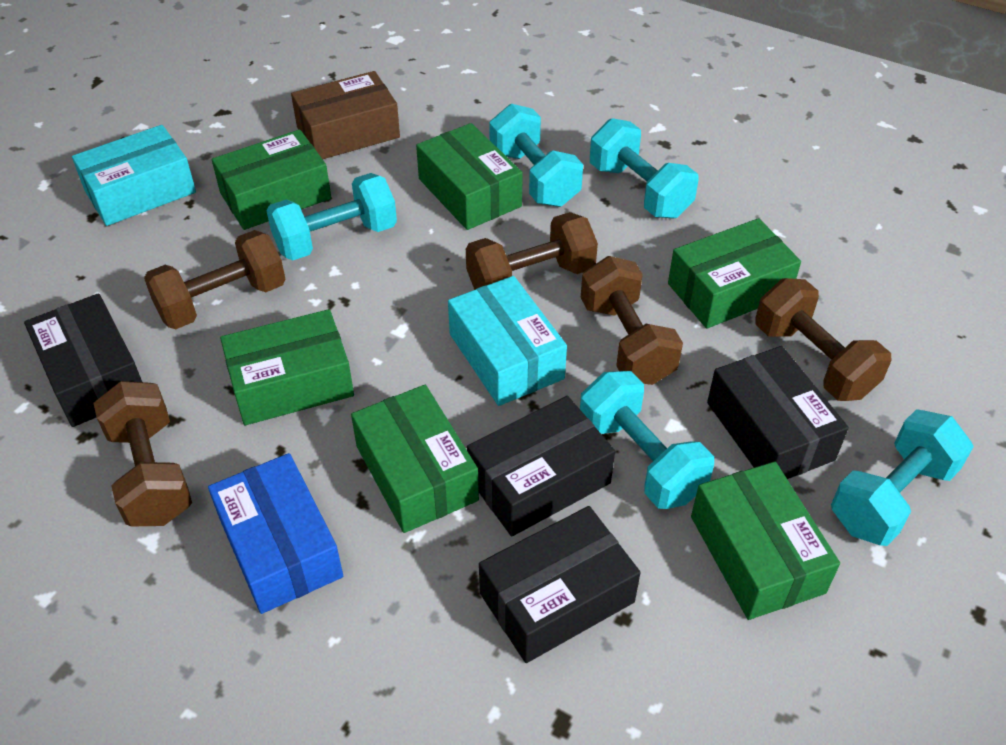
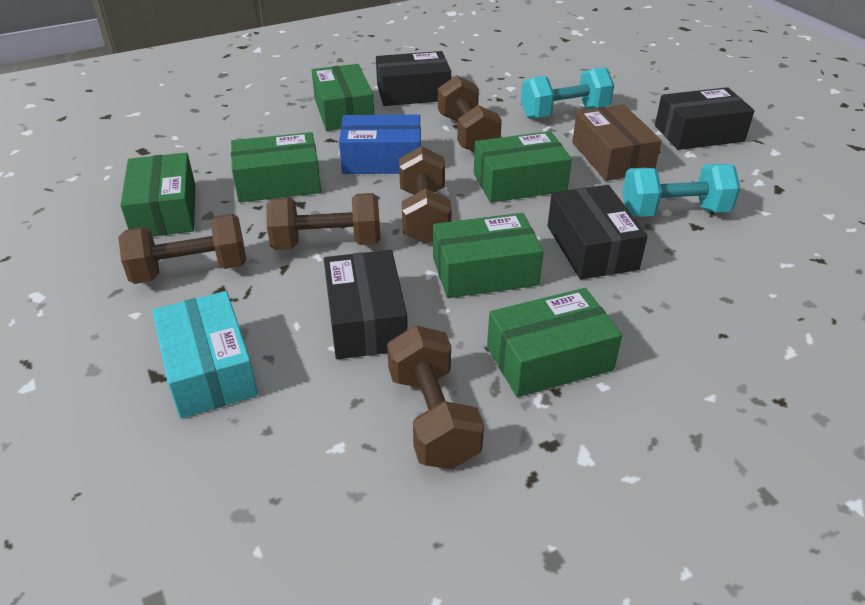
turquoise box: 2 -> 1
turquoise dumbbell: 5 -> 2

